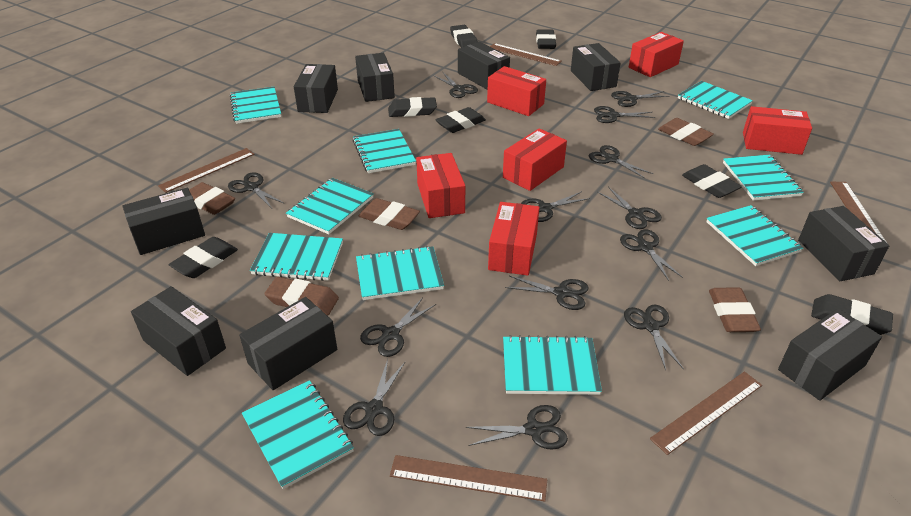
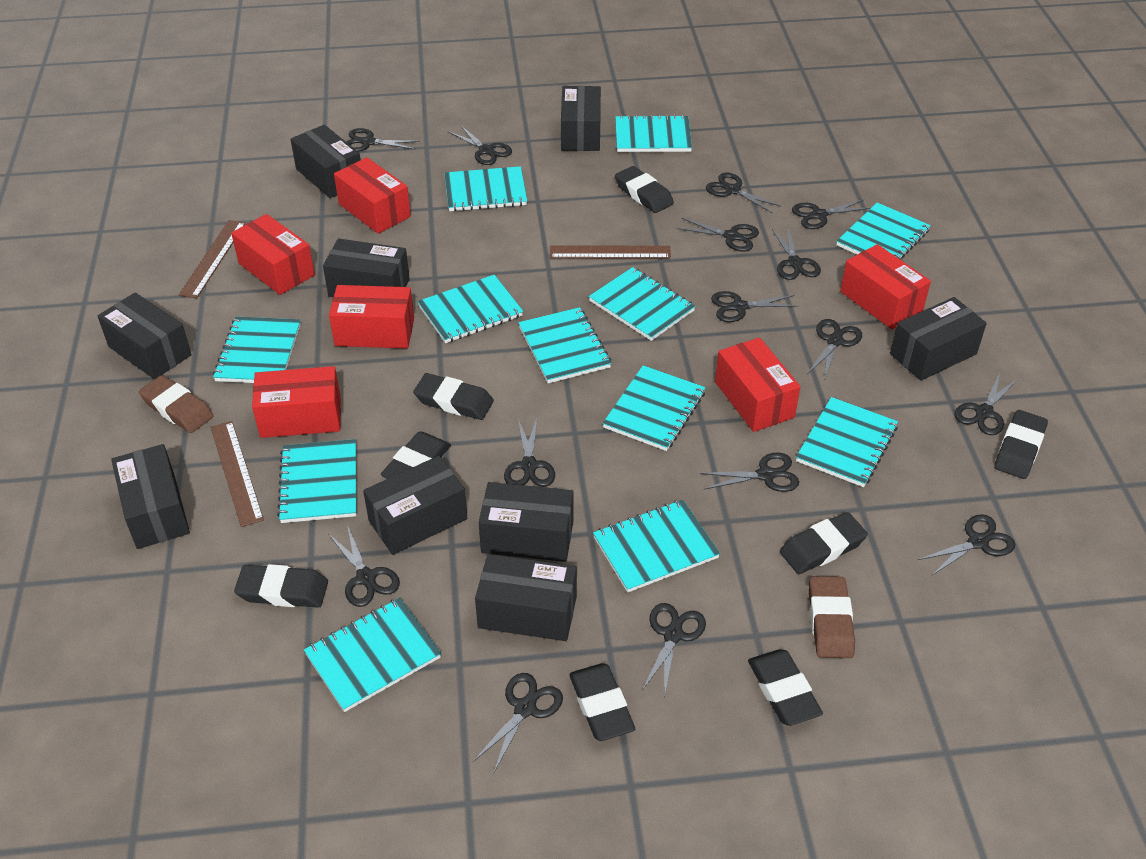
black eraser: 7 -> 8
black scissors: 13 -> 15
brown eraser: 5 -> 2
brown ruler: 5 -> 3
turquoise notebook: 10 -> 12

